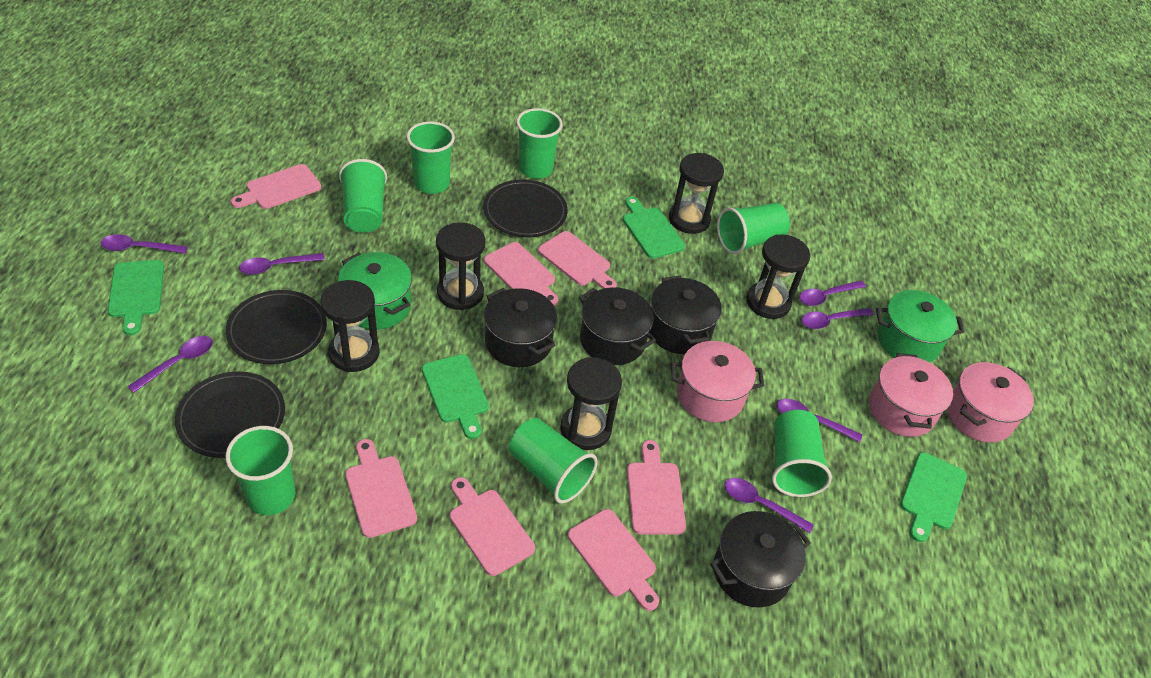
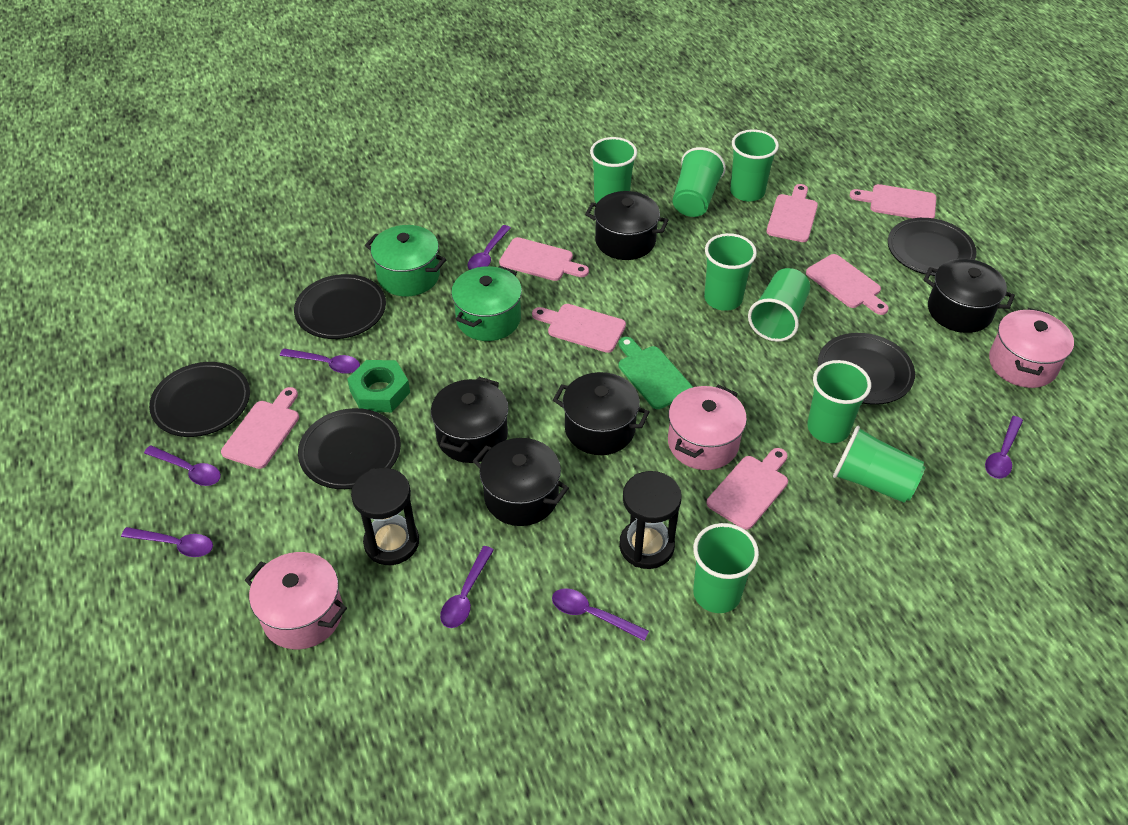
black hourglass: 5 -> 2
black plate: 3 -> 5
black pot: 4 -> 5
green cup: 7 -> 8
green cutting board: 4 -> 1
green nut: 0 -> 1

